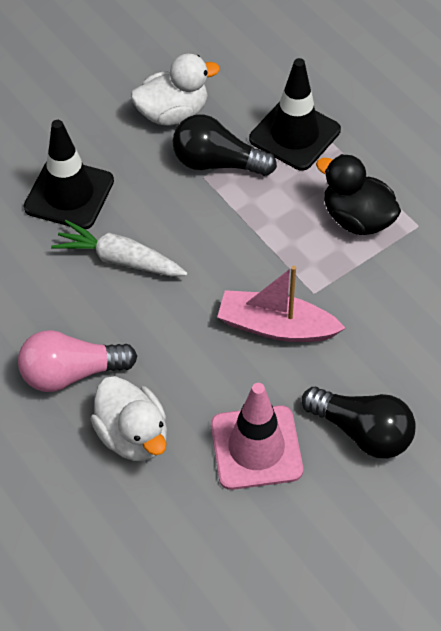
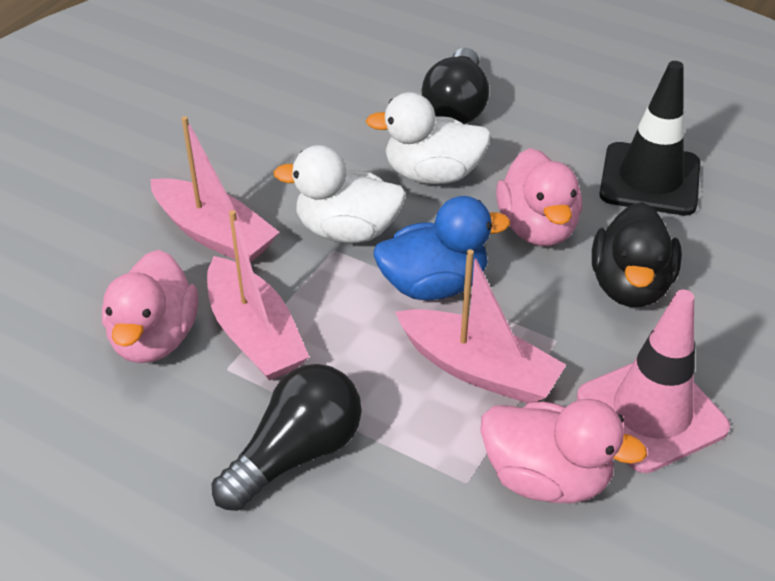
black traffic cone: 2 -> 1
blue duck: 0 -> 1
pink boat: 1 -> 3
pink duck: 0 -> 3
pink light bulb: 1 -> 0
white carrot: 1 -> 0

